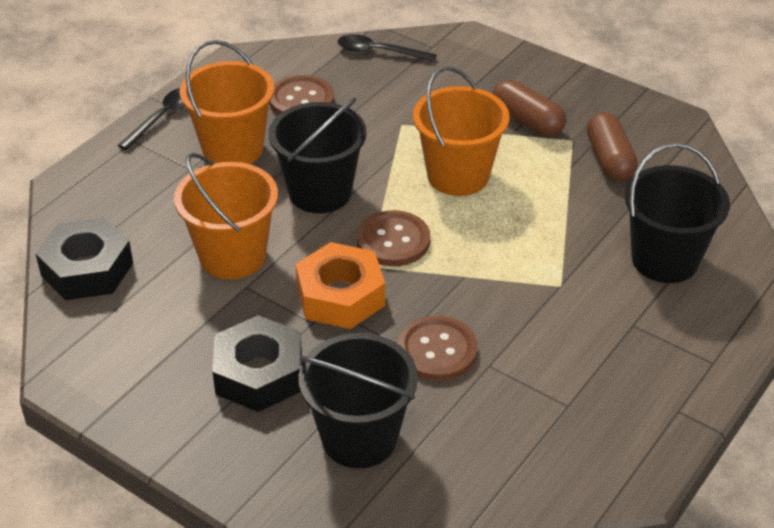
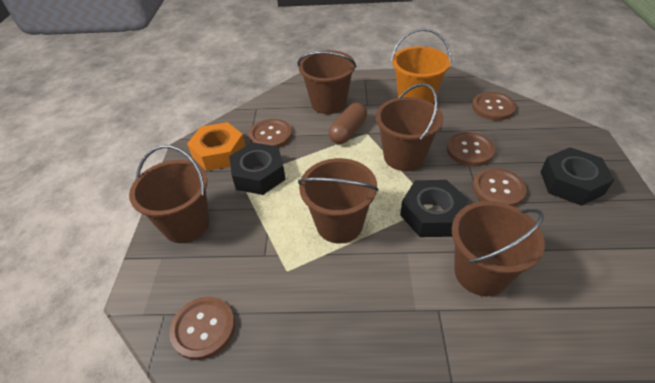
black bucket: 3 -> 0
black nut: 2 -> 3
black spoon: 2 -> 0
brown bucket: 0 -> 5
brown button: 3 -> 5
brown capsule: 2 -> 1
orange bucket: 3 -> 1

